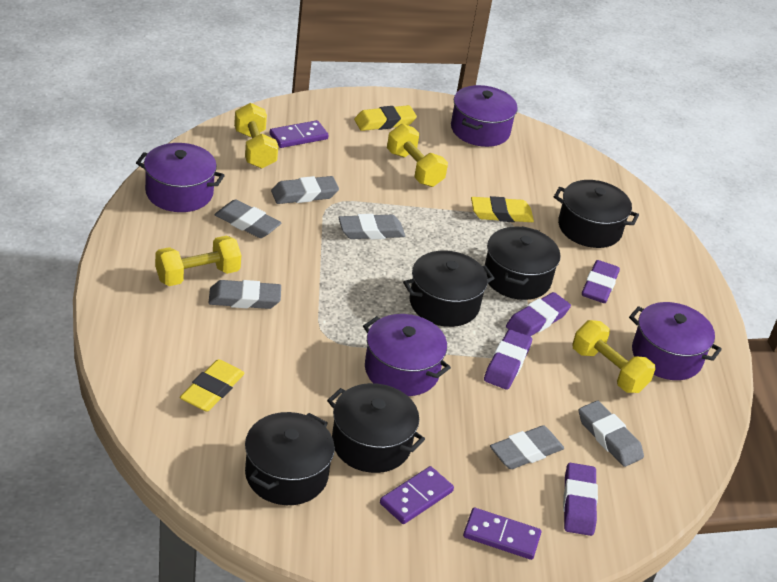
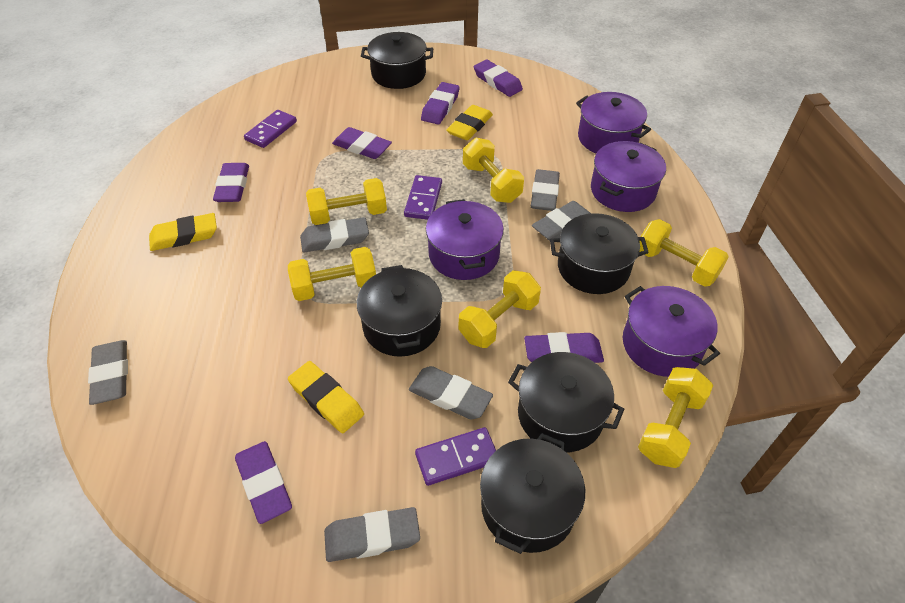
purple eraser: 4 -> 6
yellow dumbbell: 4 -> 6

